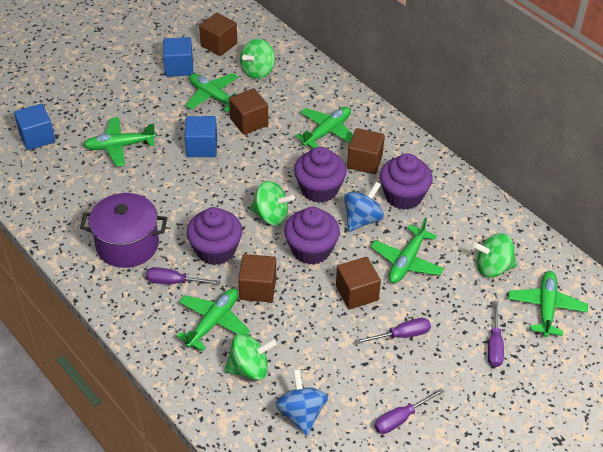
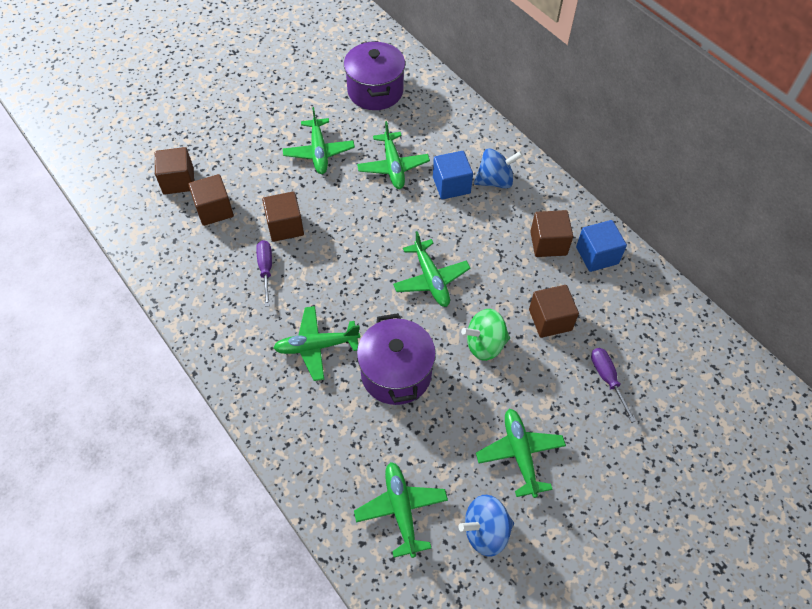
blue cube: 3 -> 2
green spinning top: 4 -> 1
purple cupcake: 4 -> 0
purple pot: 1 -> 2
purple screwdriver: 4 -> 2

